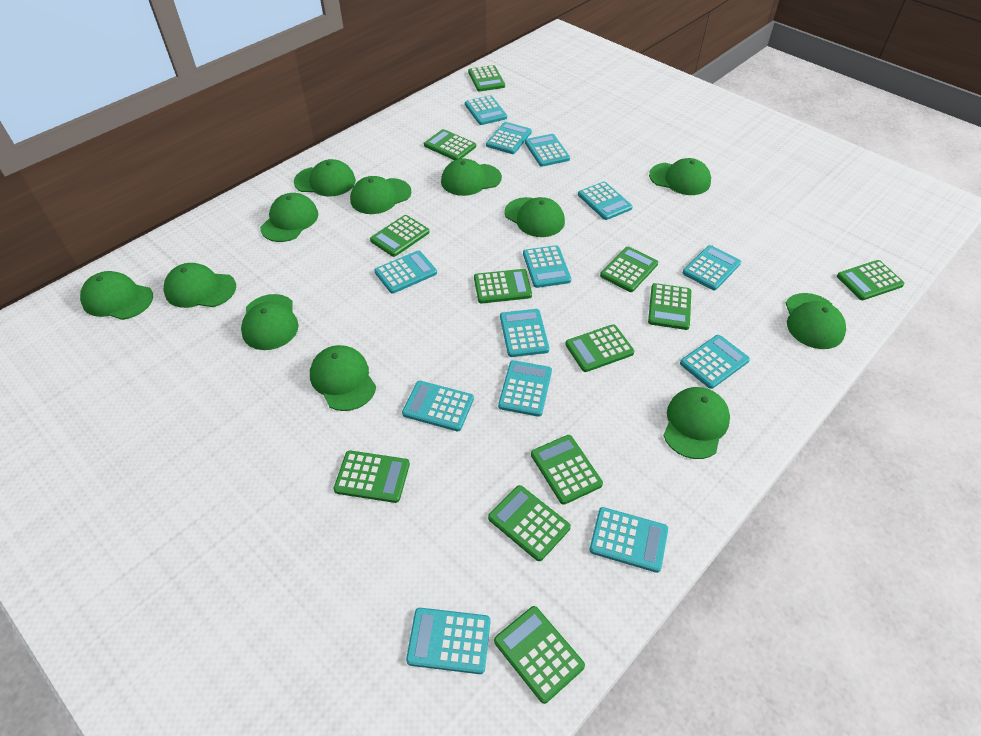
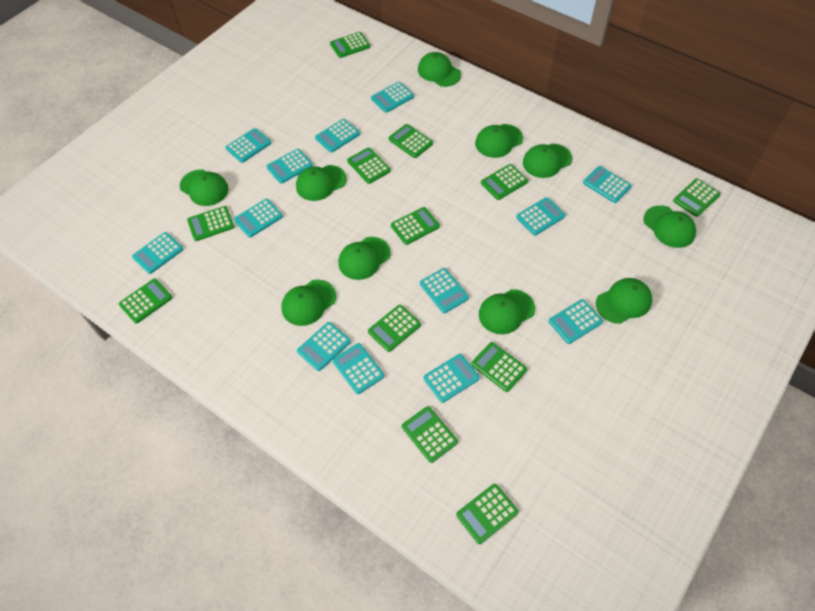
green cap: 12 -> 10

